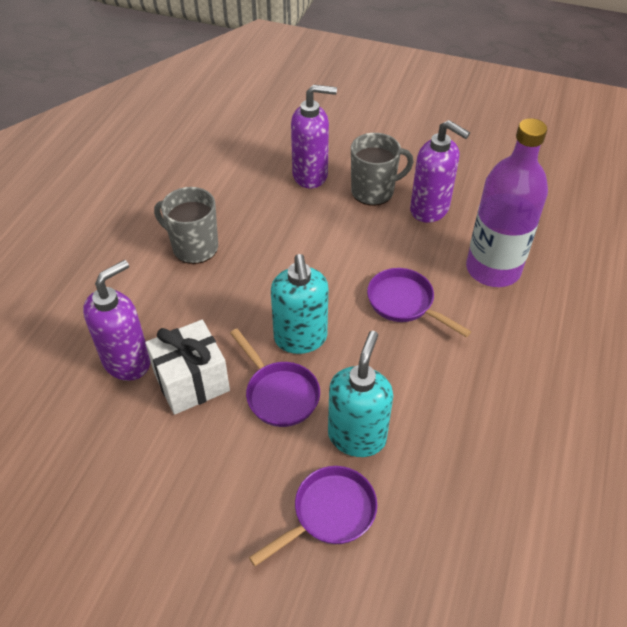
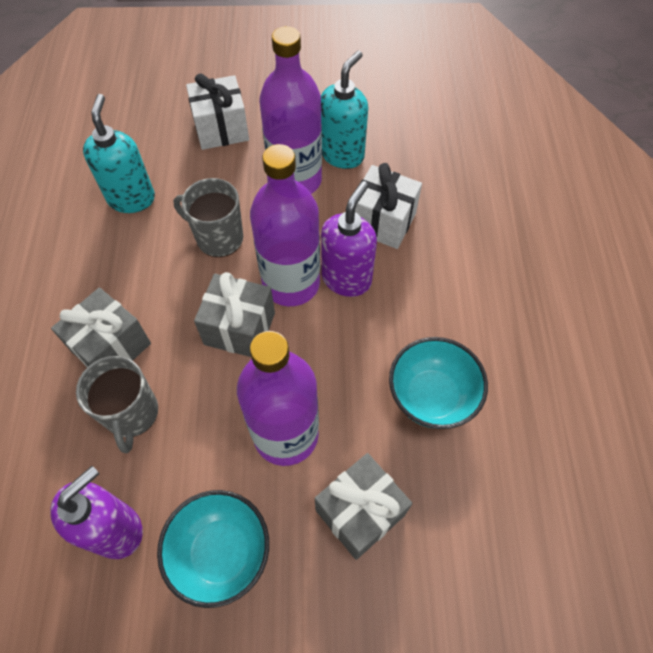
grey gift: 0 -> 3
purple bottle: 1 -> 3
purple pan: 3 -> 0
purple soap dispenser: 3 -> 2
turquoise bowl: 0 -> 2
white gift: 1 -> 2

